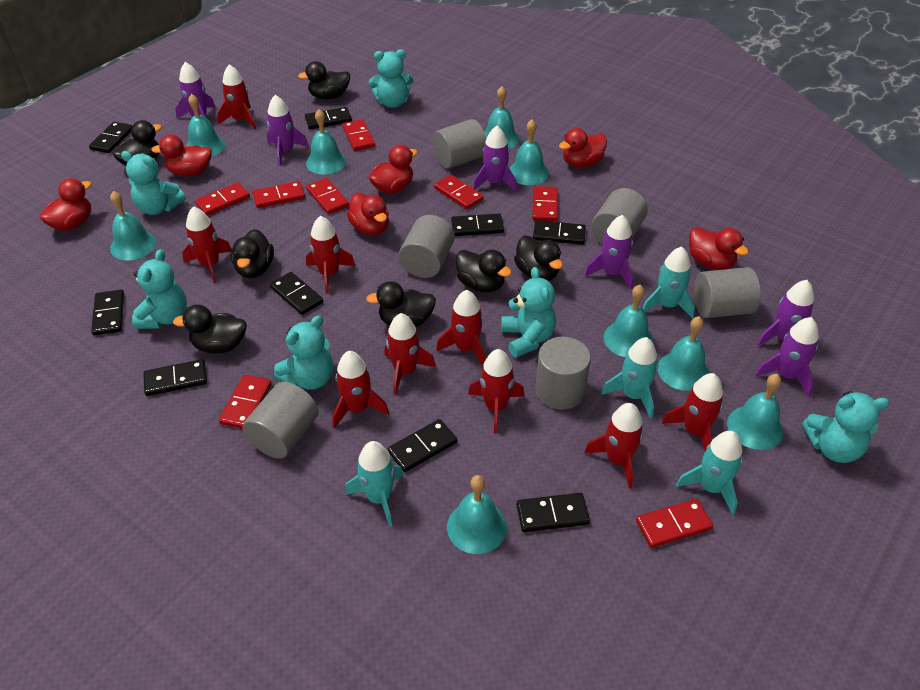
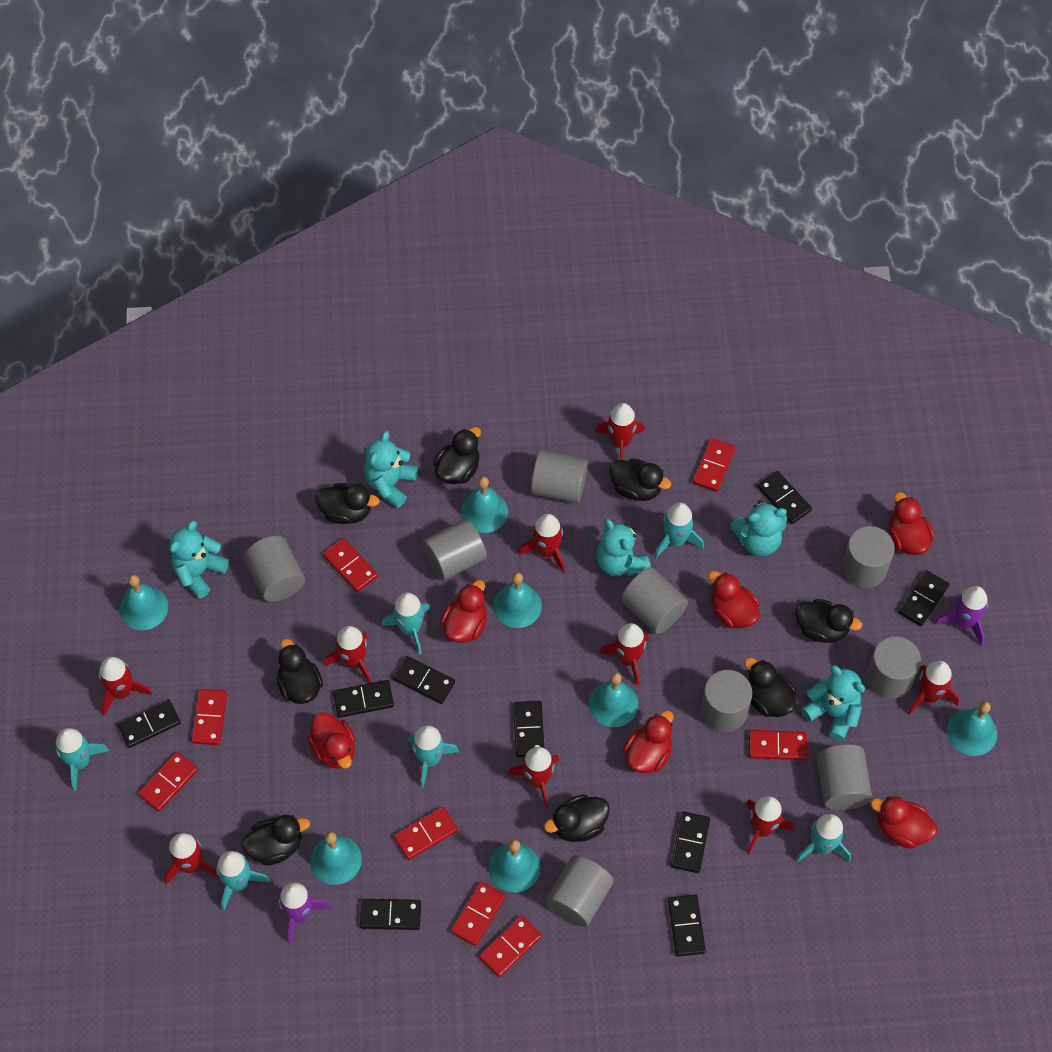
black duck: 7 -> 8
grey cylinder: 6 -> 9
purple rocket: 6 -> 2
turquoise bell: 9 -> 7
turquoise rocket: 4 -> 6
turquoise teddy bear: 6 -> 5

